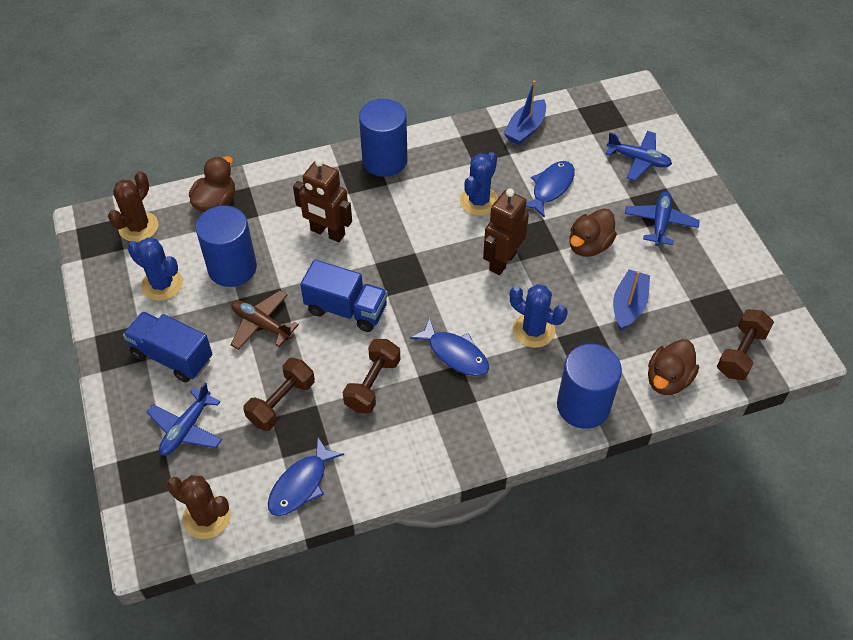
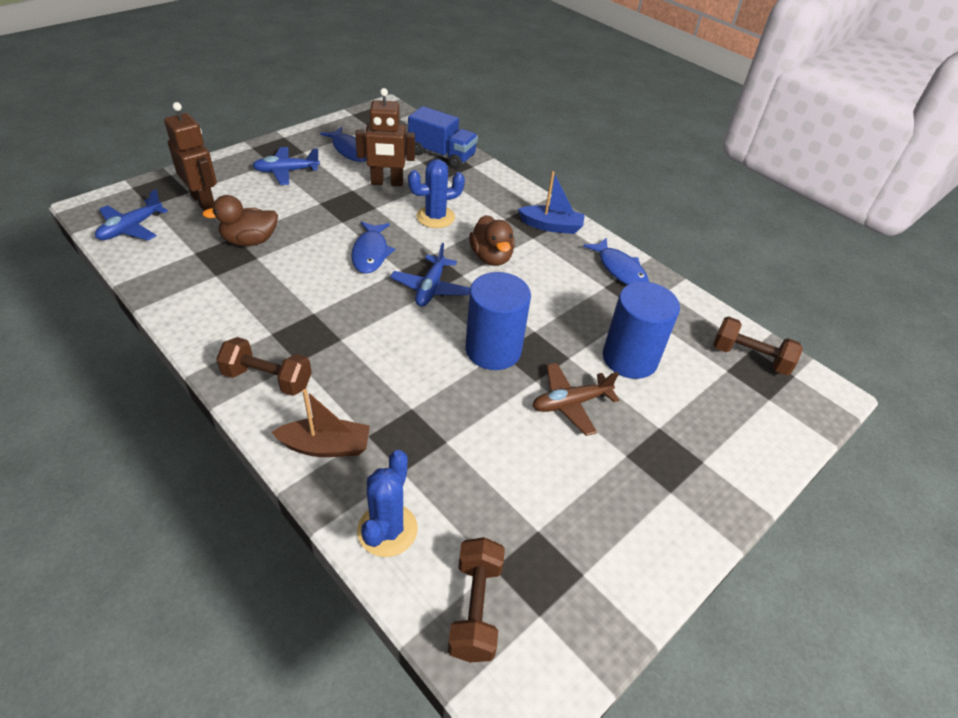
blue boat: 2 -> 1
blue cactus: 3 -> 2
blue cylinder: 3 -> 2
blue truck: 2 -> 1
brown boat: 0 -> 1
brown cactus: 2 -> 0
brown duck: 3 -> 2

